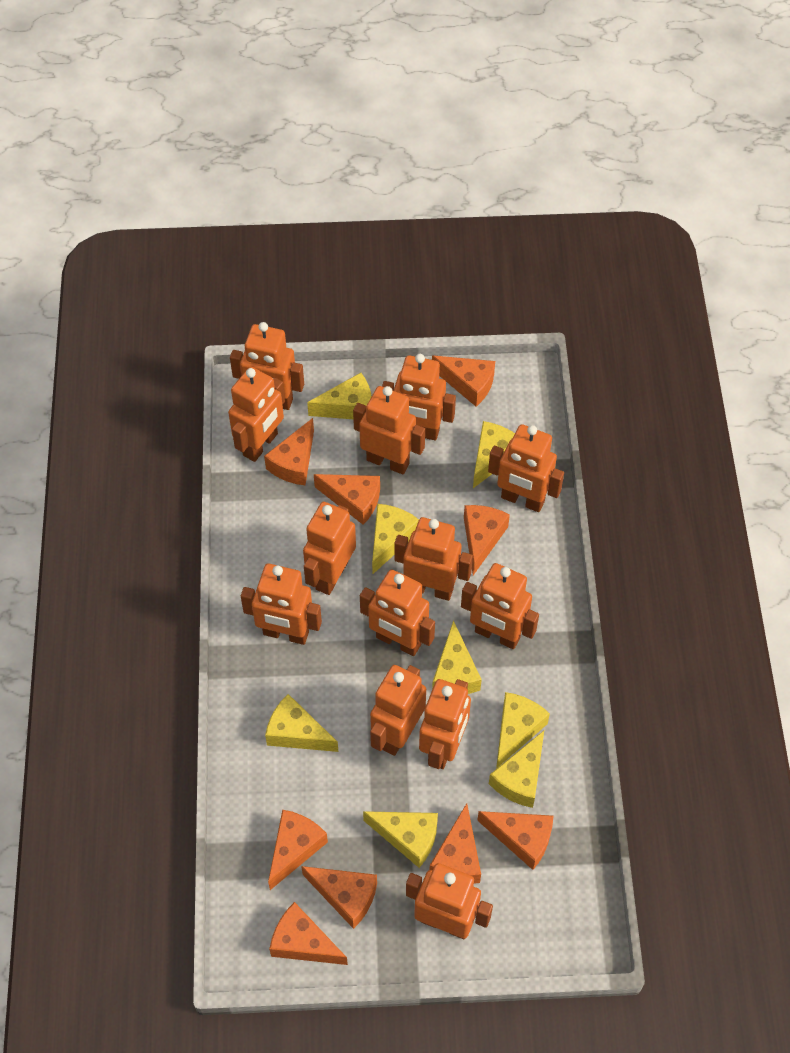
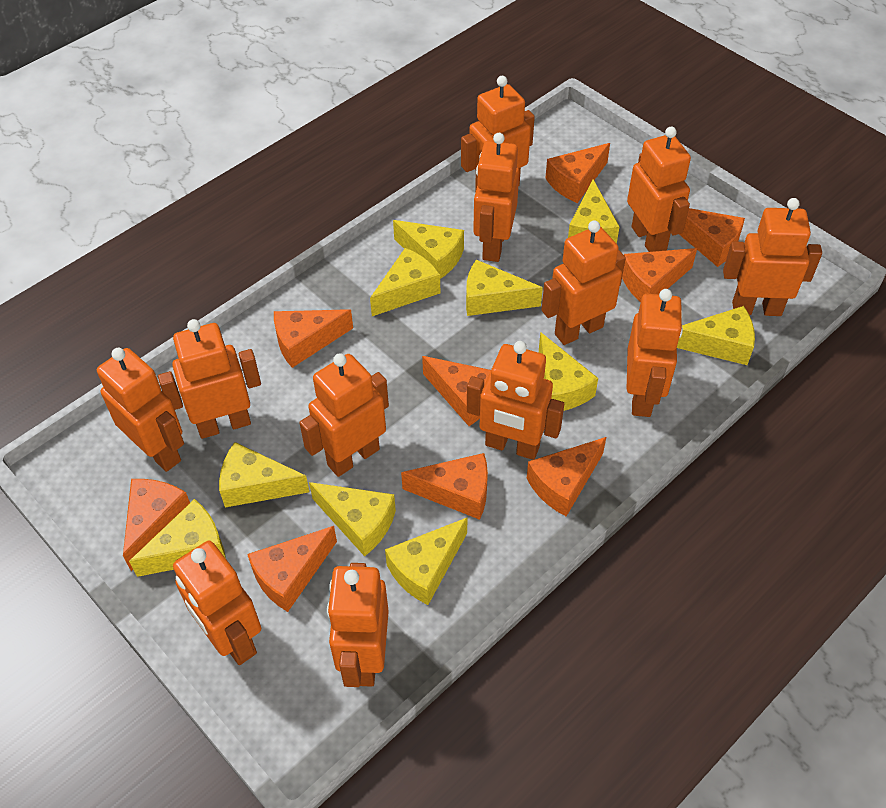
orange robot: 13 -> 12
yellow cheese: 8 -> 10

